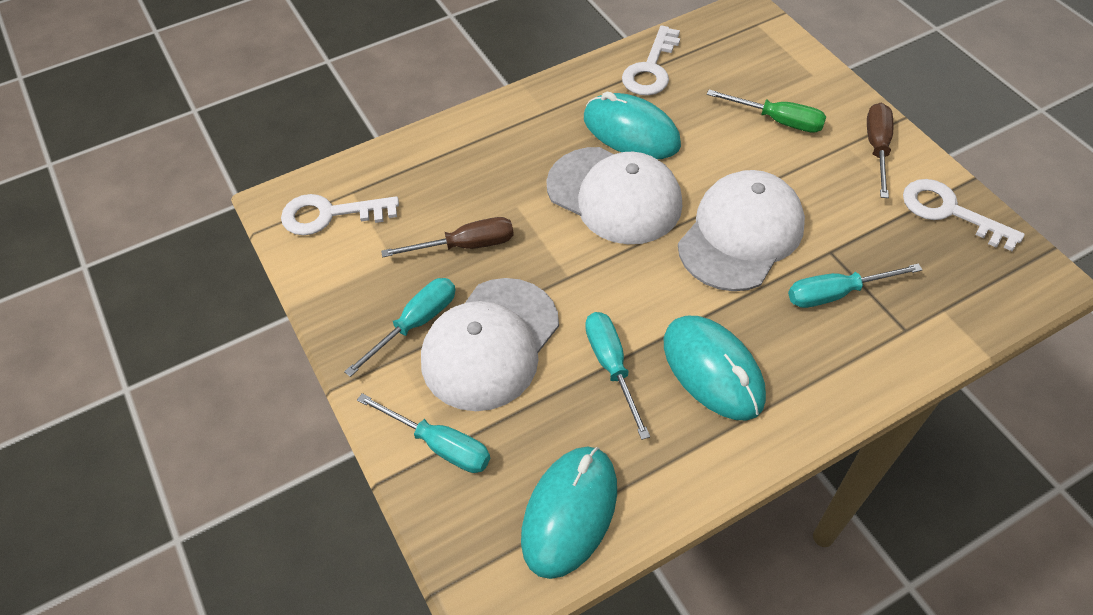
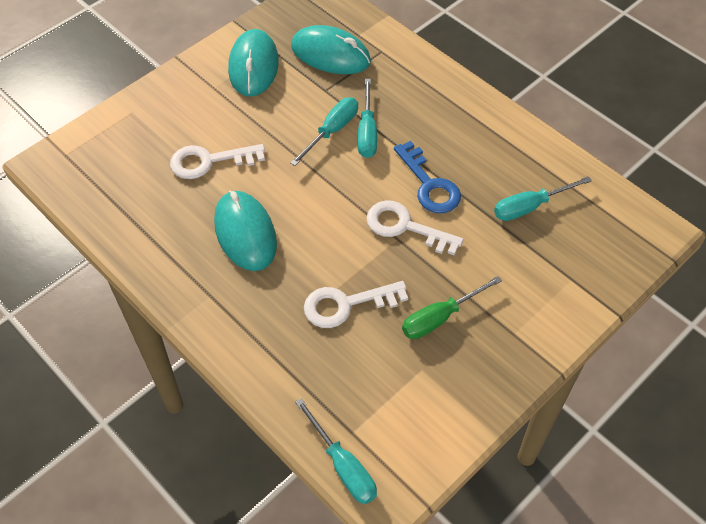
blue key: 0 -> 1
brown screwdriver: 2 -> 0
white cap: 3 -> 0

